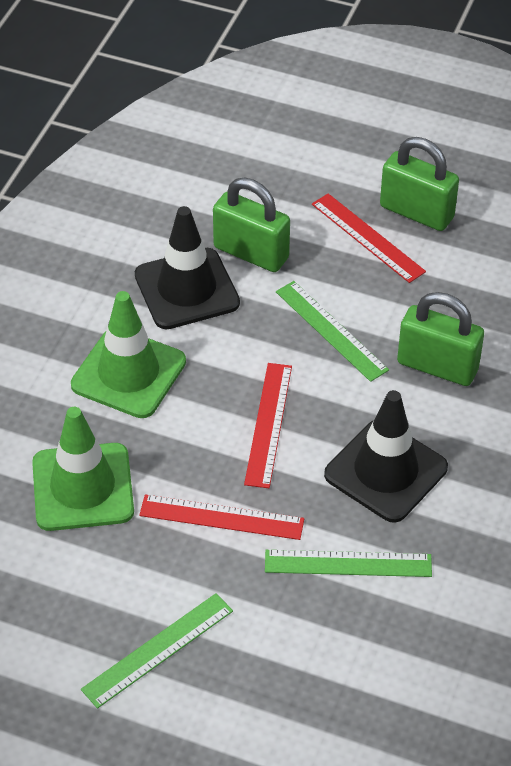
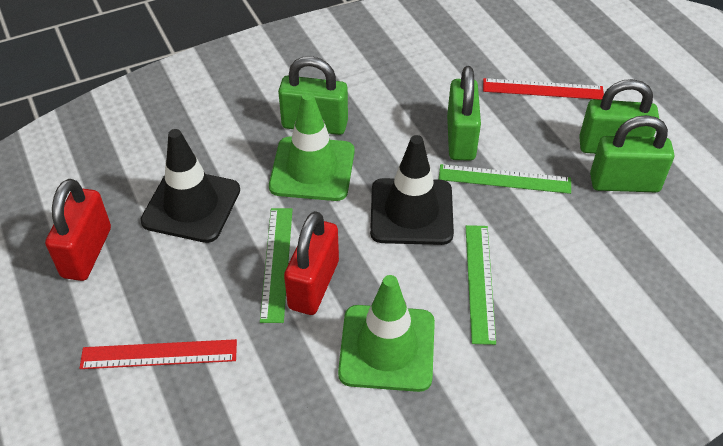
green padlock: 3 -> 4
red padlock: 0 -> 2
red ruler: 3 -> 2

